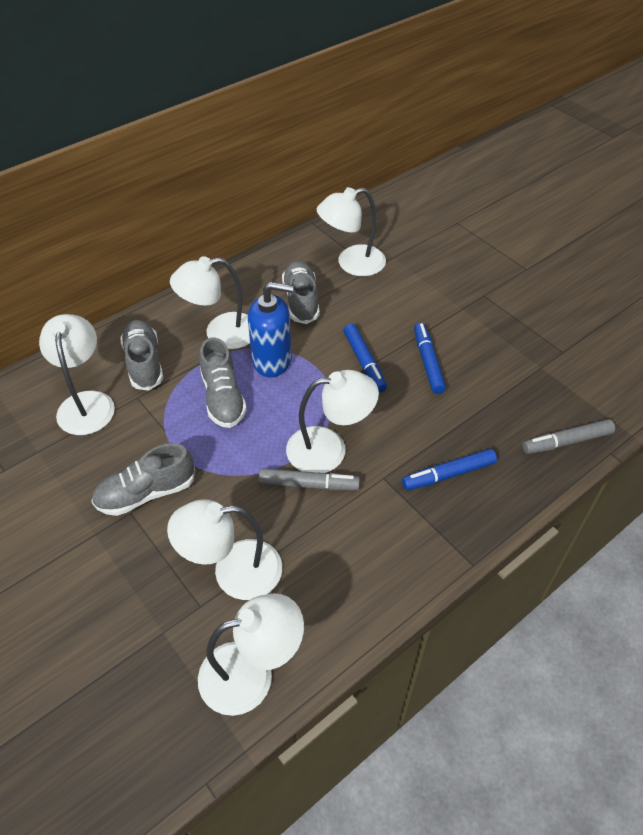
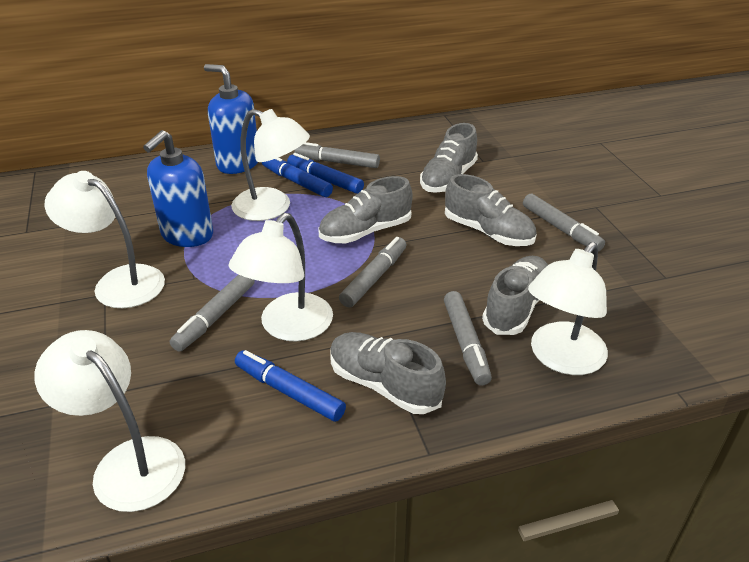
blue soap dispenser: 1 -> 2
grey marker: 2 -> 5
grey shoe: 4 -> 5
white lamp: 6 -> 5

